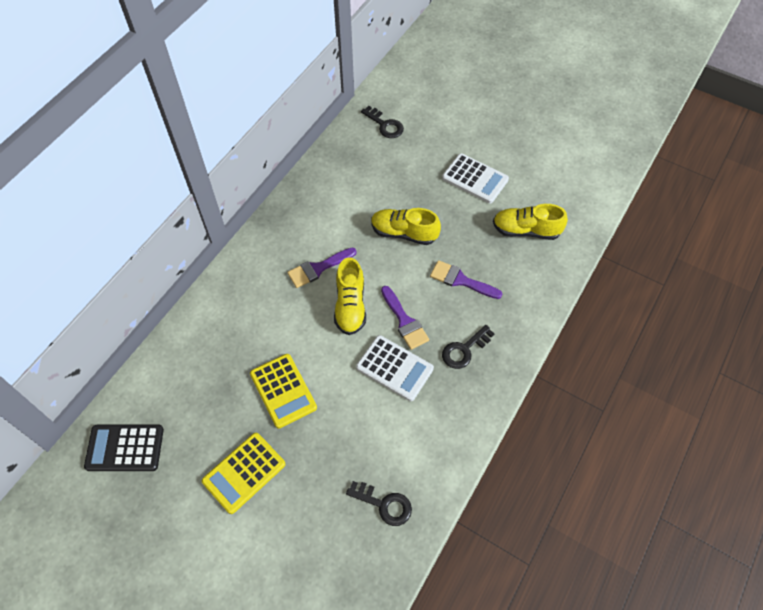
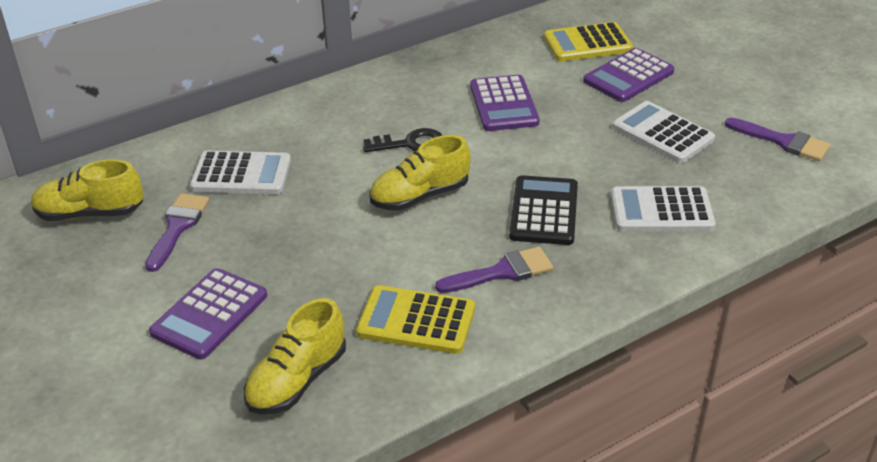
black key: 3 -> 1
purple calculator: 0 -> 3
white calculator: 2 -> 3

